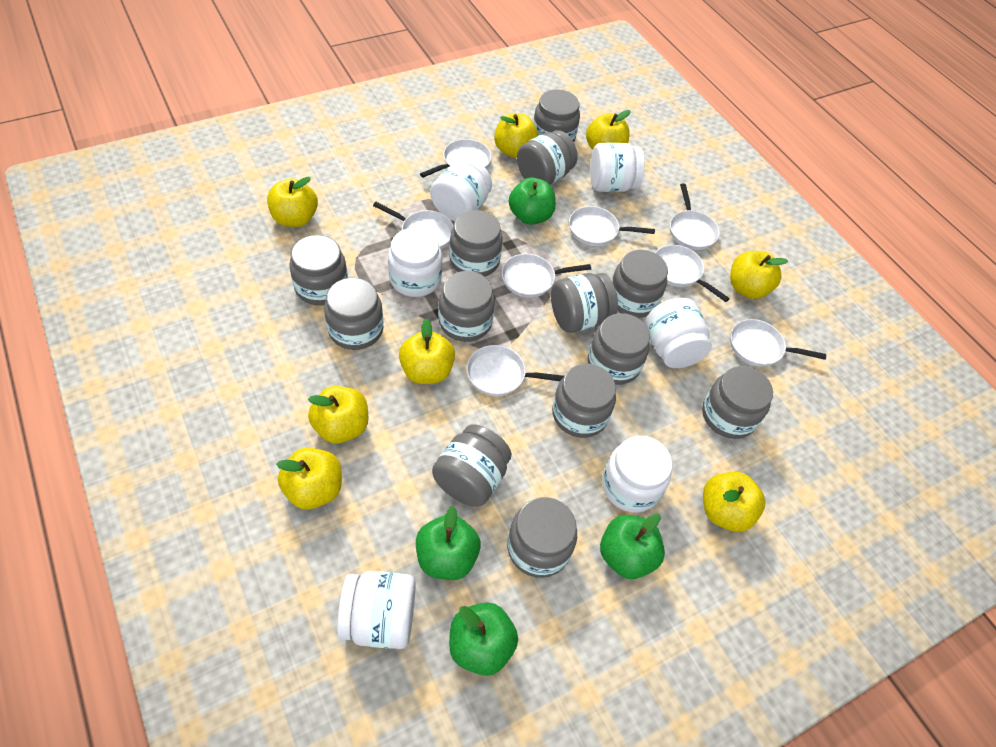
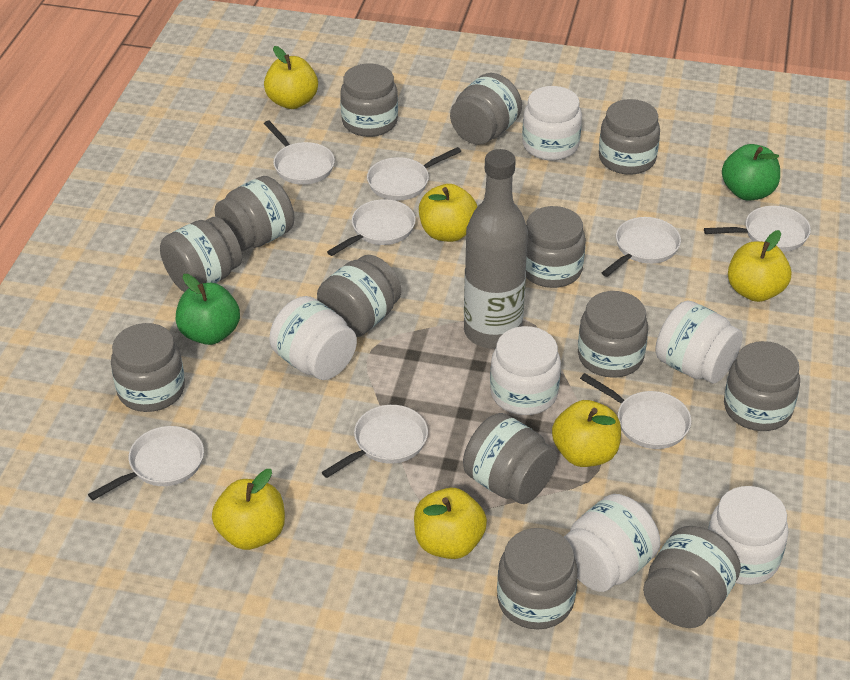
green apple: 4 -> 2
grey bottle: 0 -> 1
yellow apple: 8 -> 6

